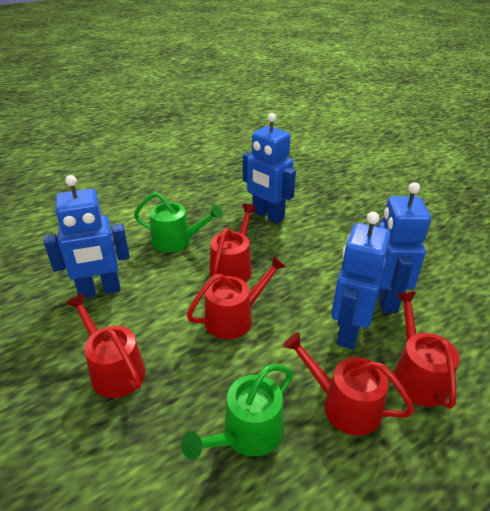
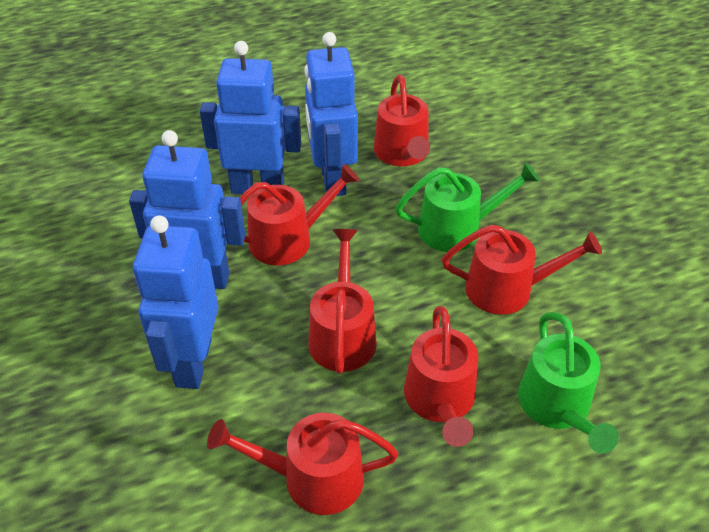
red watering can: 5 -> 6

